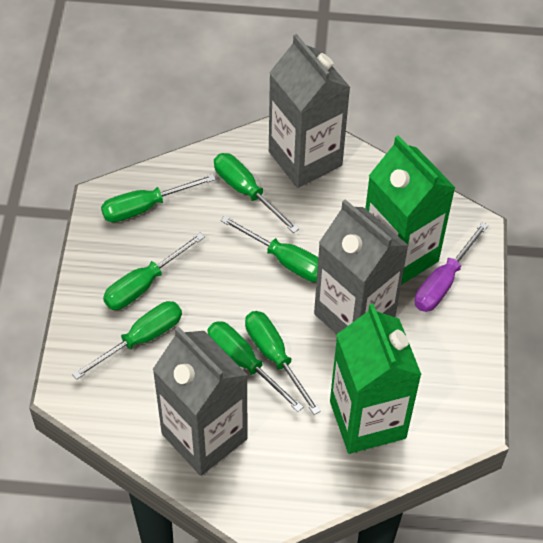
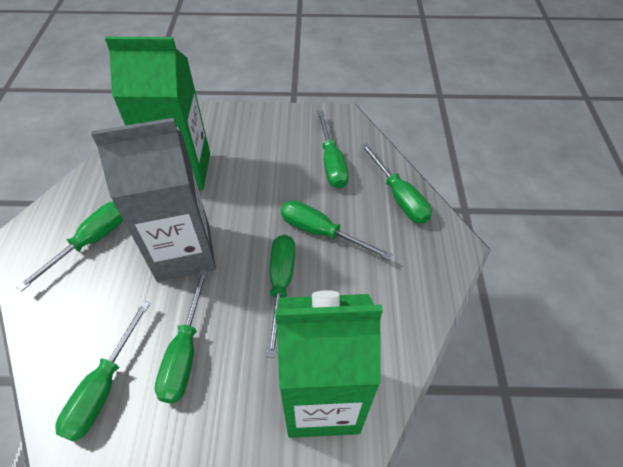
grey carton: 3 -> 1
purple screwdriver: 1 -> 0

